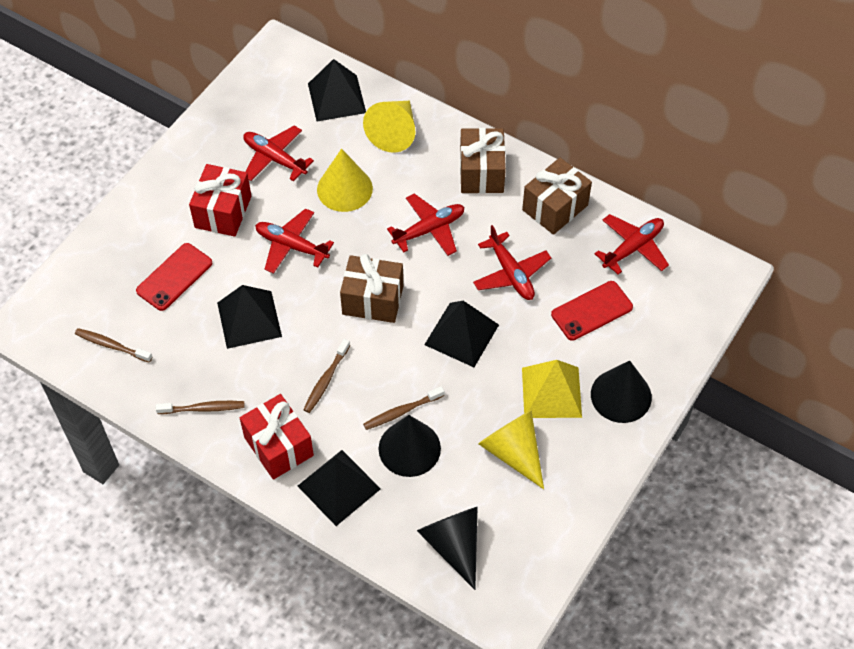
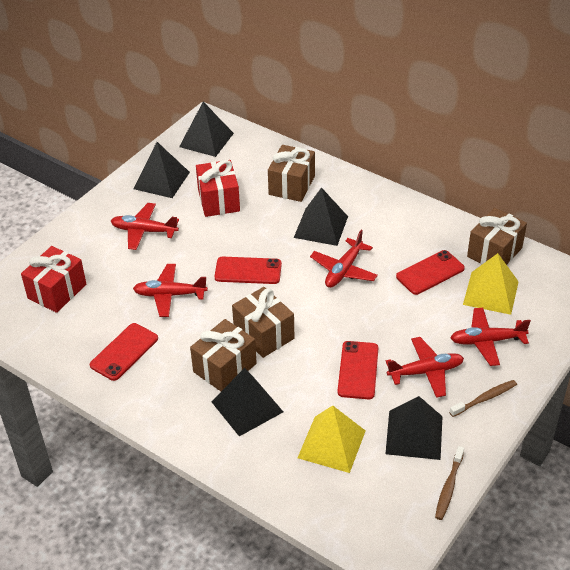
black cone: 3 -> 0
black pyramid: 4 -> 5
brown gift: 3 -> 4
brown toothbrush: 4 -> 2
red phone: 2 -> 4
yellow cone: 3 -> 0
yellow pyramid: 1 -> 2

